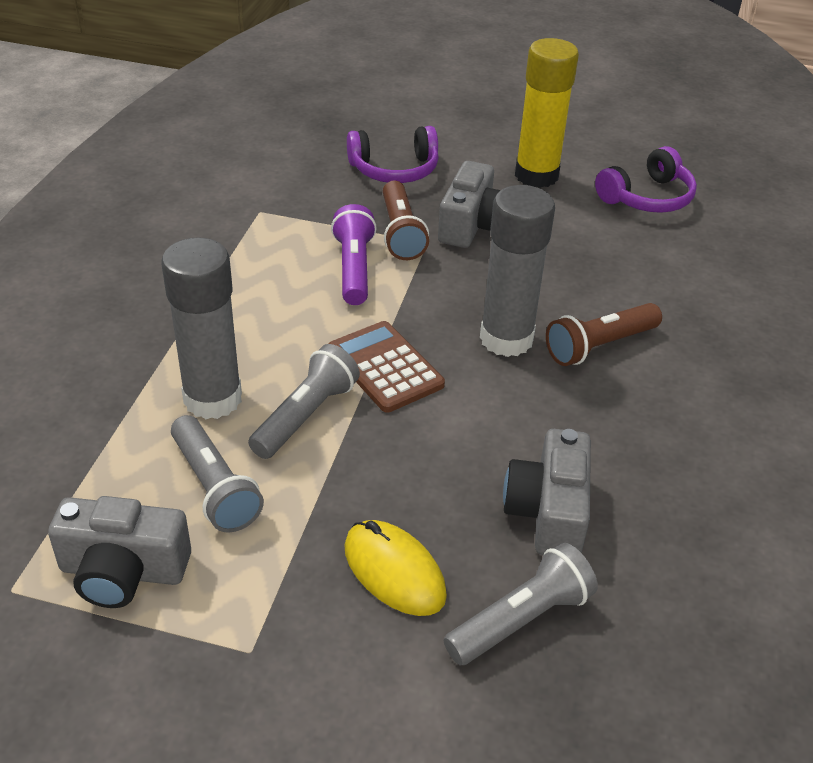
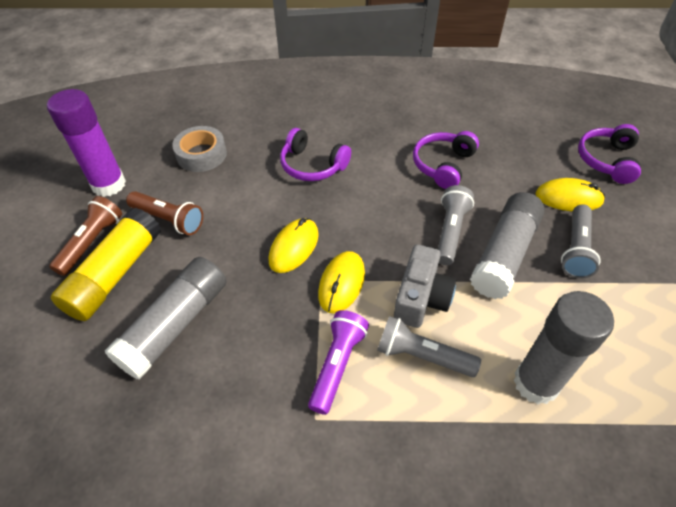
brown calculator: 1 -> 0
grey camera: 3 -> 1
grey glue stick: 2 -> 3
grey tape: 0 -> 1
purple glue stick: 0 -> 1
purple headphones: 2 -> 3
yellow mouse: 1 -> 3

